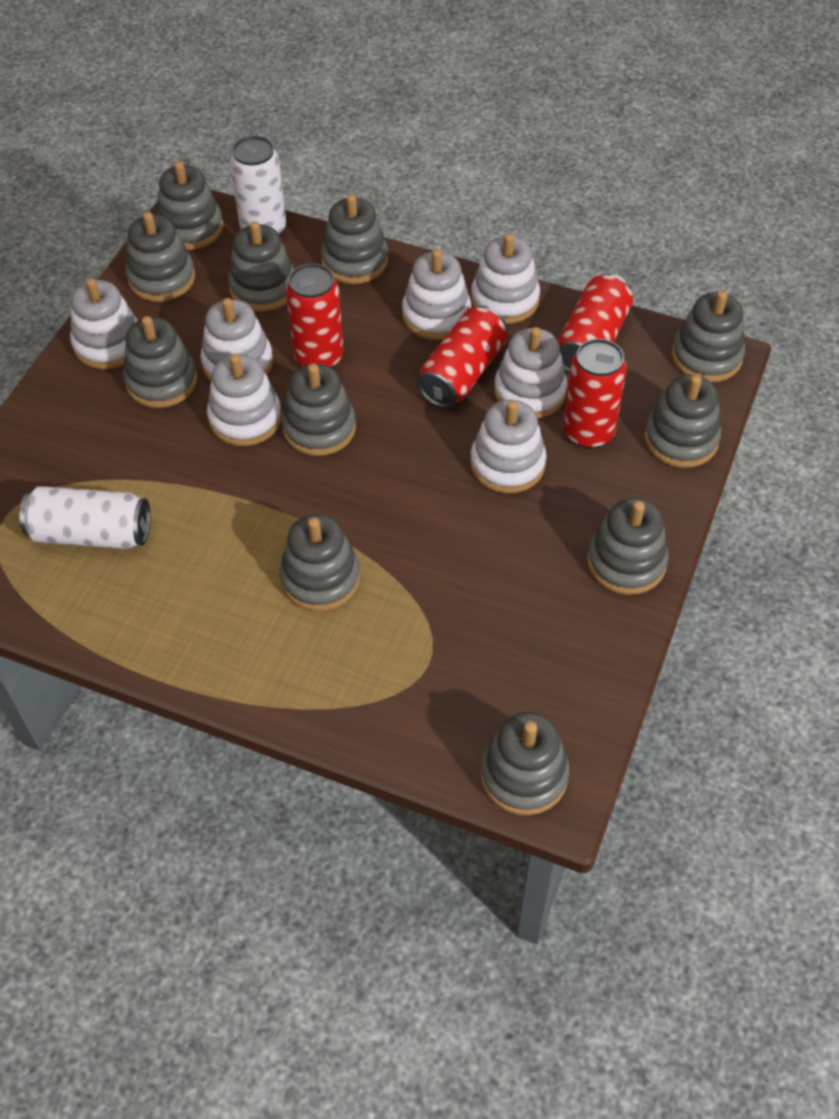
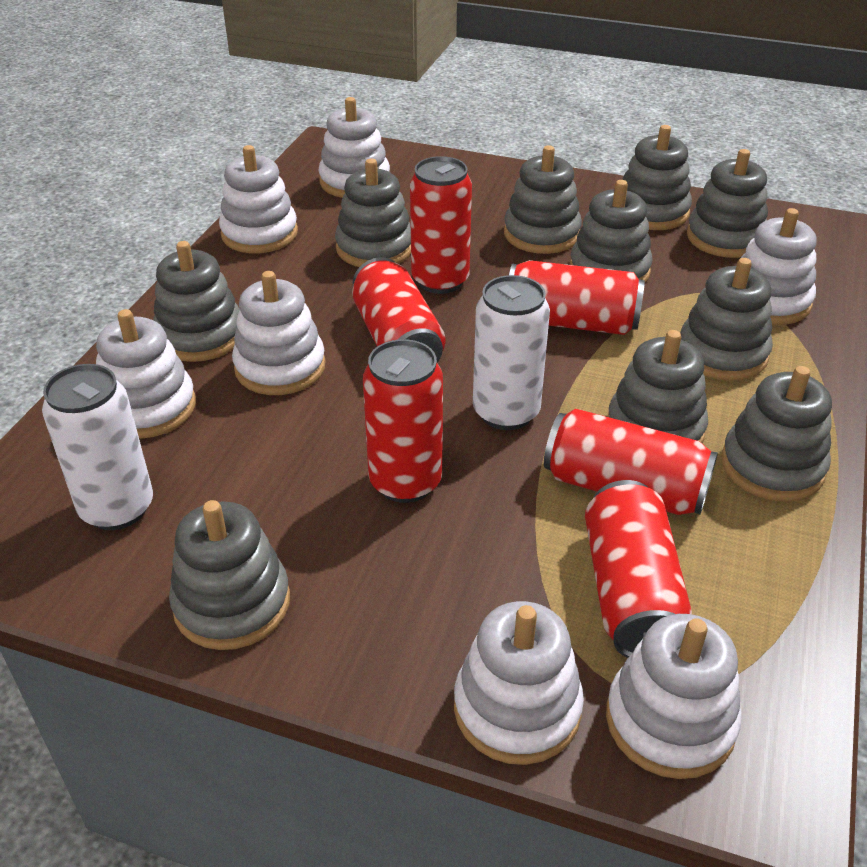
grey stacking toy: 11 -> 10
red can: 4 -> 6

